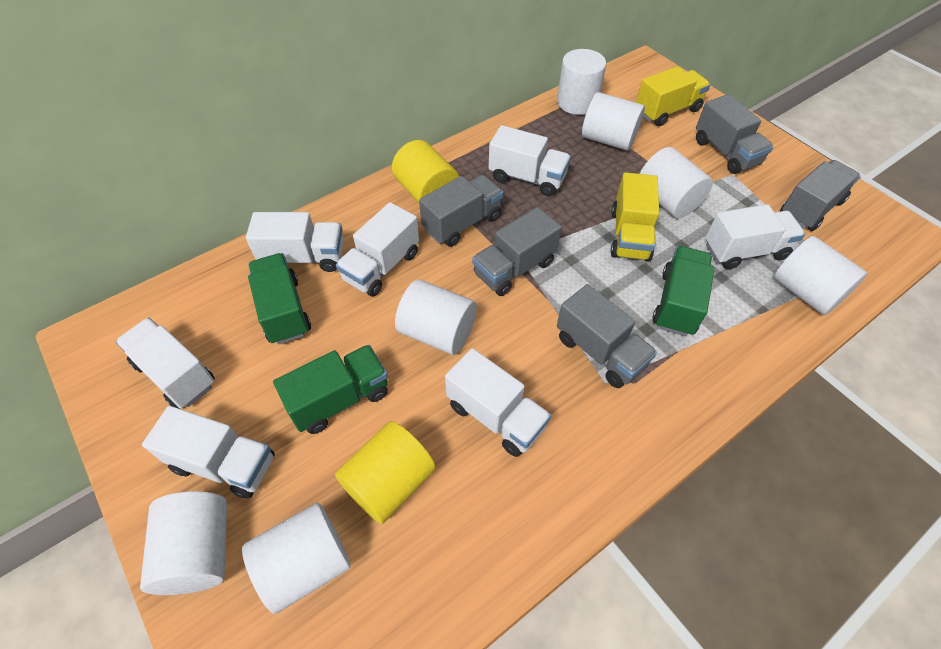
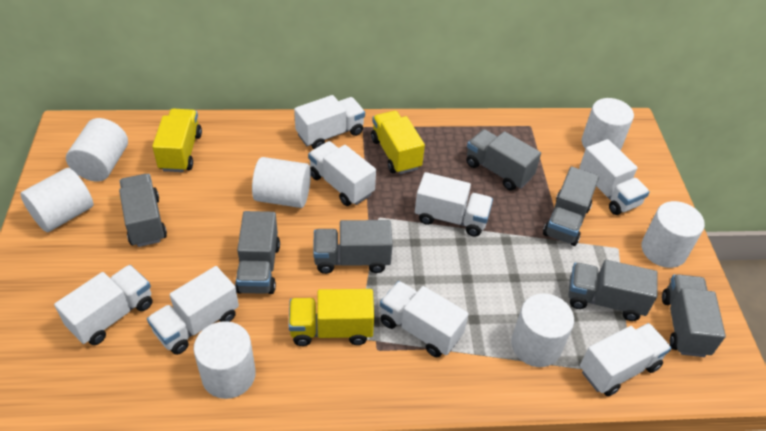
green truck: 3 -> 0
grey truck: 5 -> 7
white truck: 7 -> 8
yellow cylinder: 2 -> 0
yellow truck: 2 -> 3

